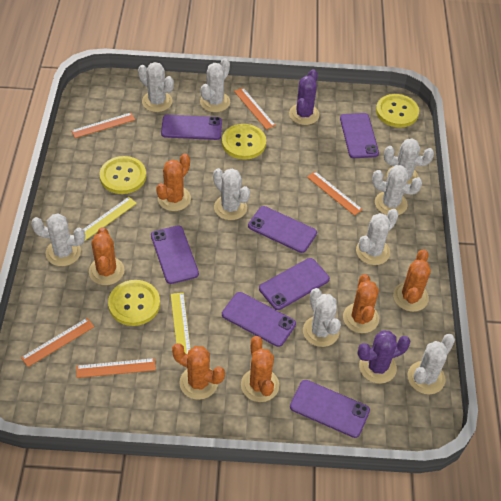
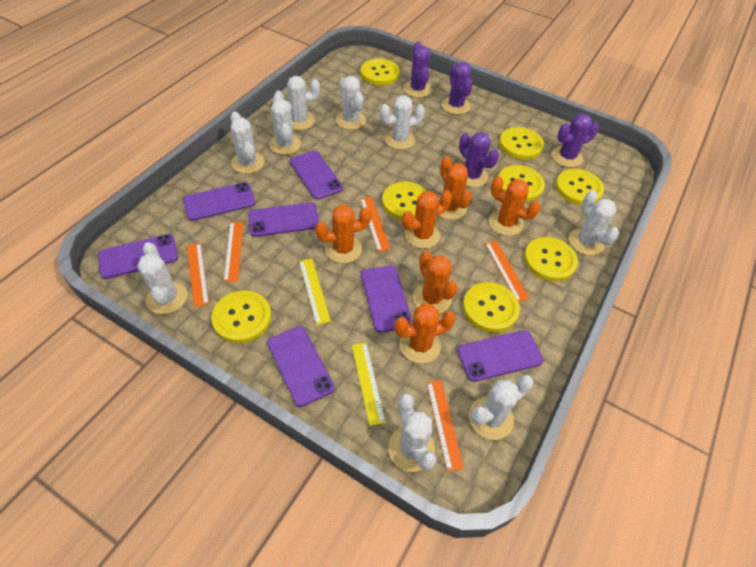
purple cactus: 2 -> 4
yellow button: 4 -> 8

